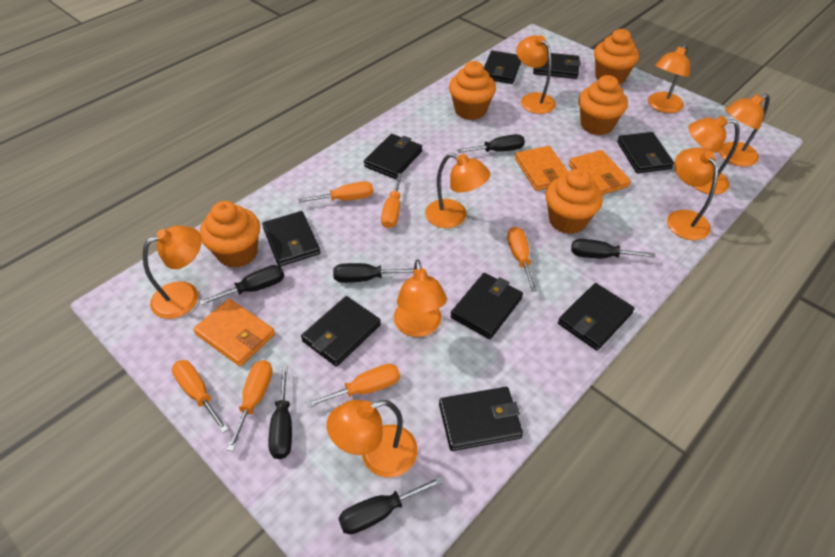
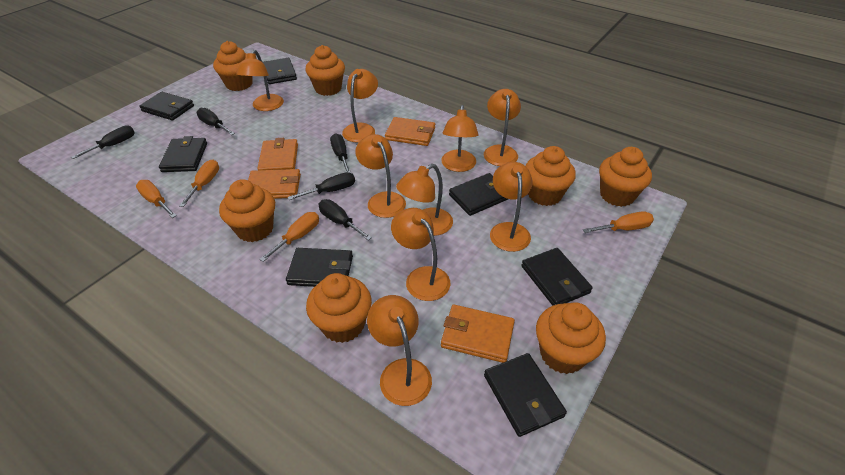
black screwdriver: 6 -> 5
black wallet: 9 -> 7
orange cupcake: 5 -> 7
orange screwdriver: 6 -> 4
orange wallet: 3 -> 4

